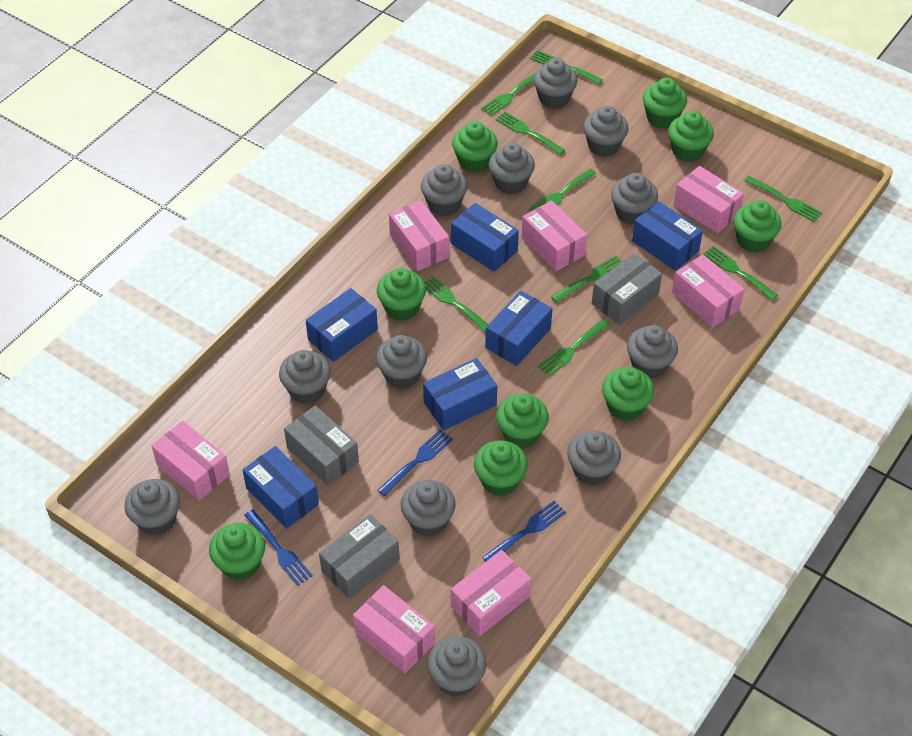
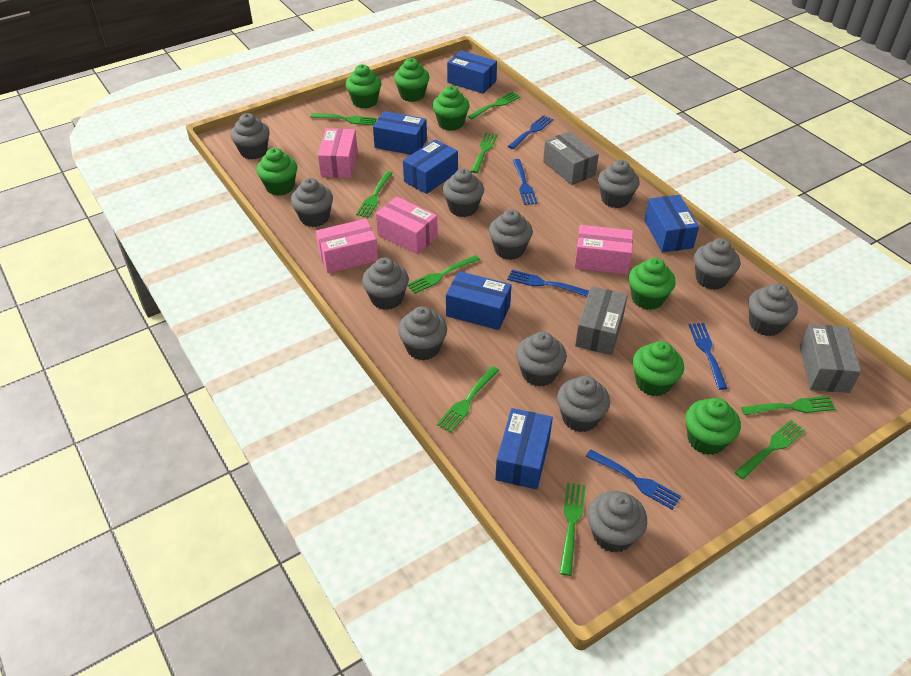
blue fork: 3 -> 5
green cupcake: 9 -> 7
pink box: 7 -> 4

